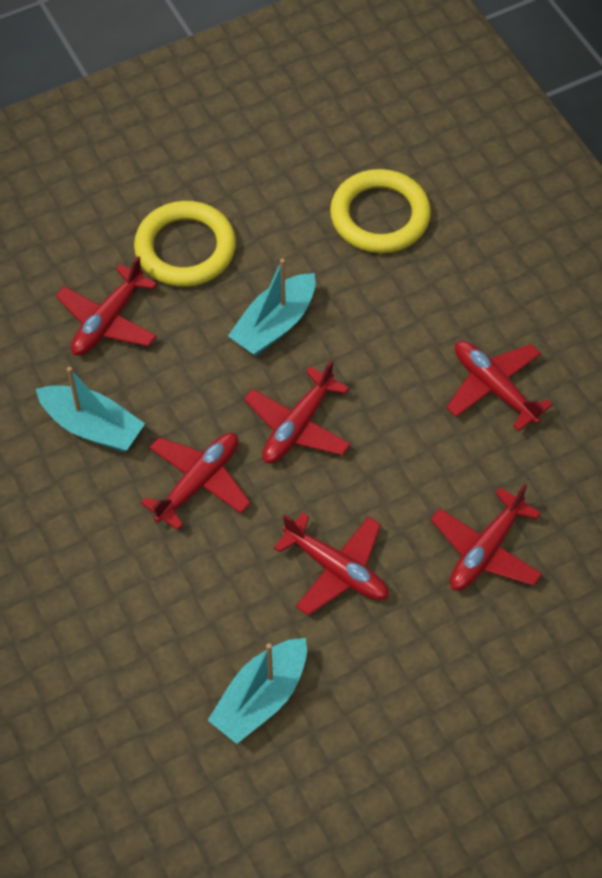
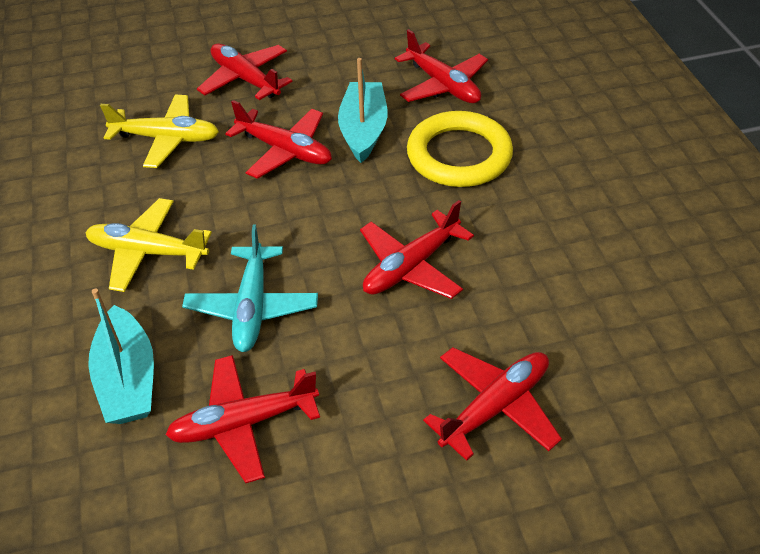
turquoise boat: 3 -> 2
turquoise plane: 0 -> 1
yellow plane: 0 -> 2
yellow ring: 2 -> 1

